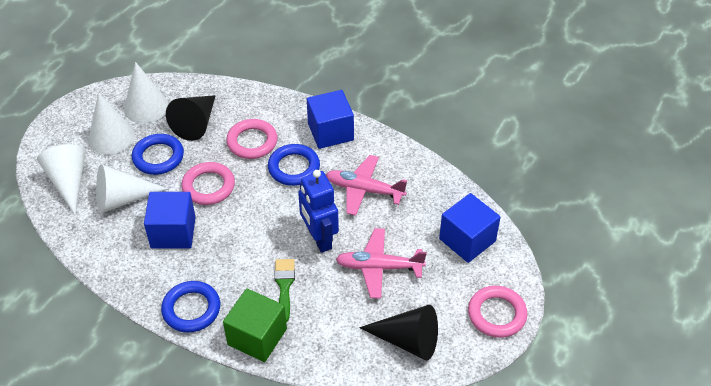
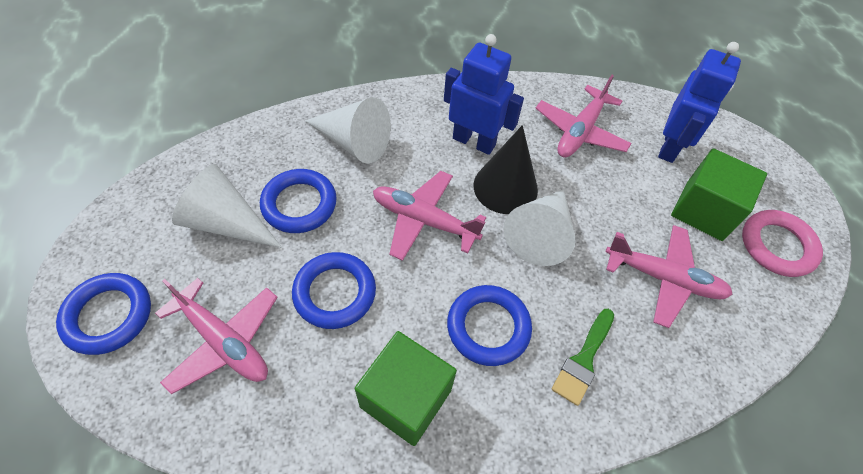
black cone: 2 -> 1
blue cube: 3 -> 0
blue ring: 3 -> 4
blue robot: 1 -> 2
green cube: 1 -> 2
pink plane: 2 -> 4
pink ring: 3 -> 1
white cone: 4 -> 3

